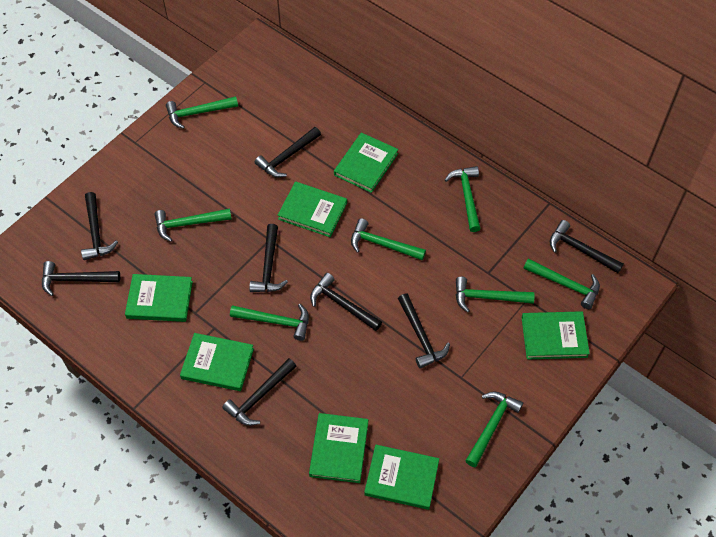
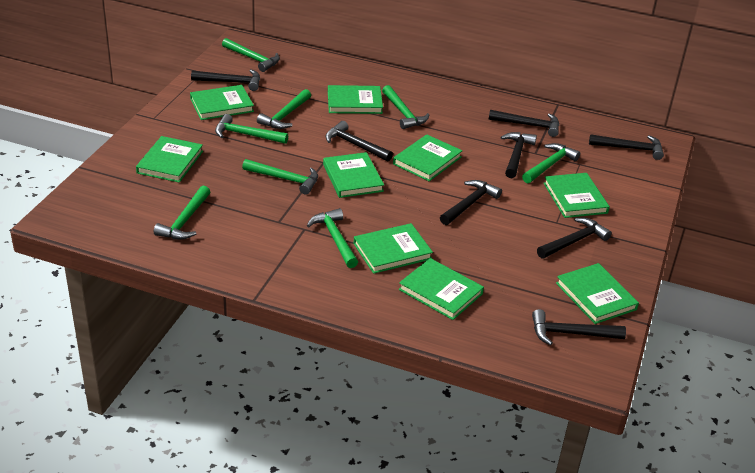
green book: 7 -> 9

